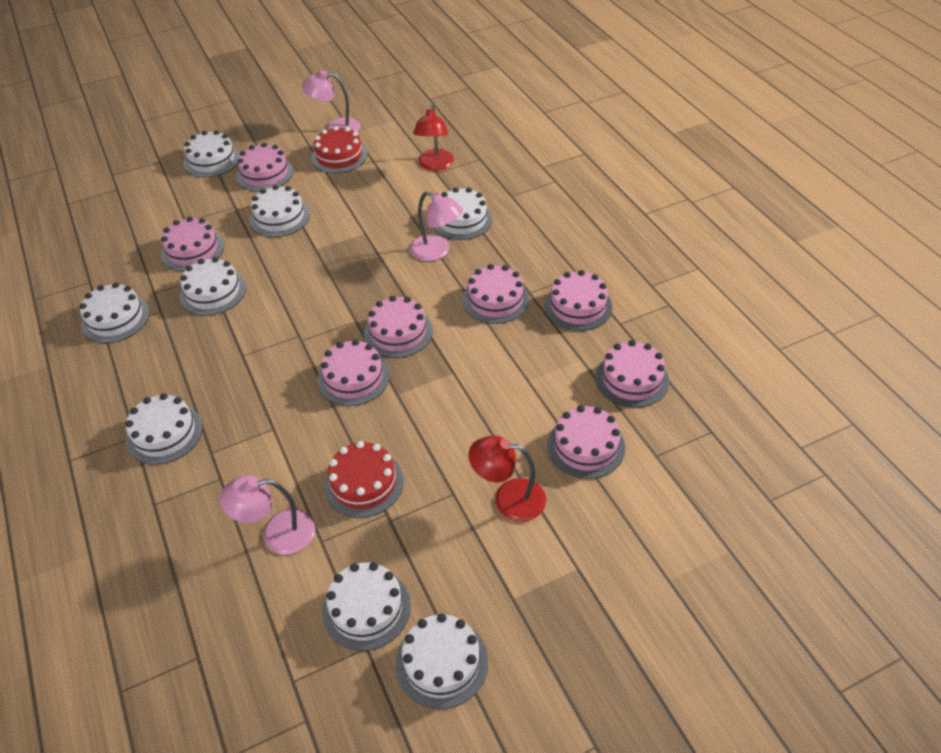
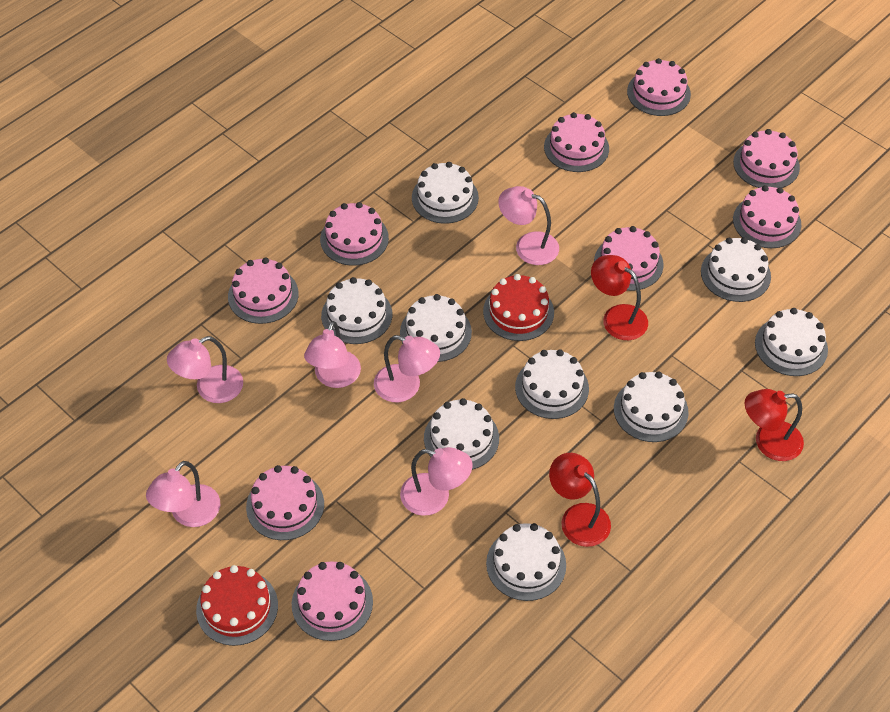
pink cake: 8 -> 9
pink lamp: 3 -> 6
red lamp: 2 -> 3
white cake: 8 -> 9

